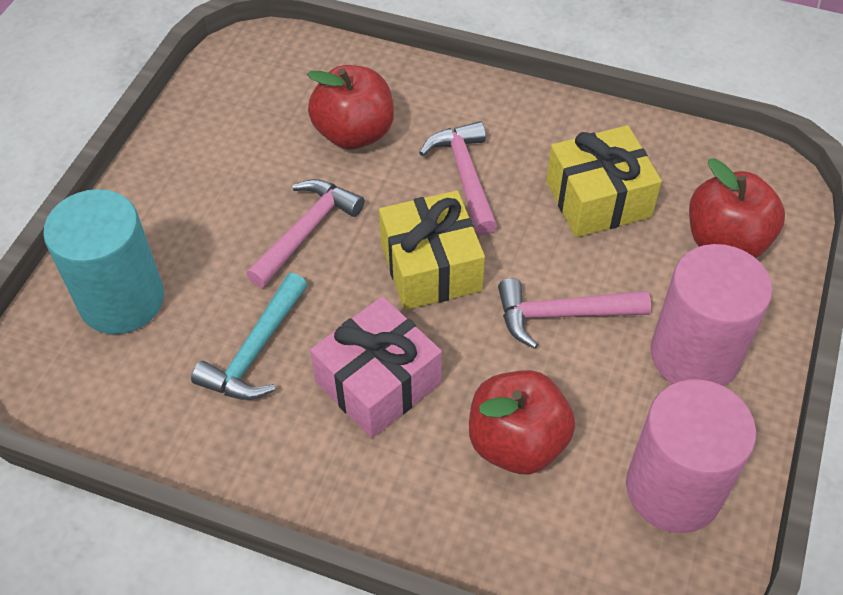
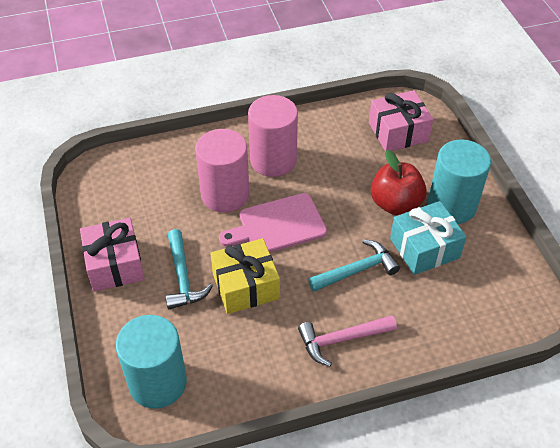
pink cutting board: 0 -> 1
pink gift: 1 -> 2
pink hammer: 3 -> 1
red apple: 3 -> 1
turquoise cylinder: 1 -> 2
turquoise gift: 0 -> 1
turquoise hammer: 1 -> 2
yellow gift: 2 -> 1

